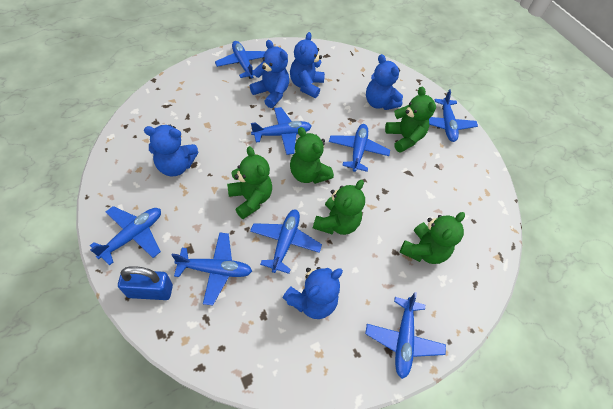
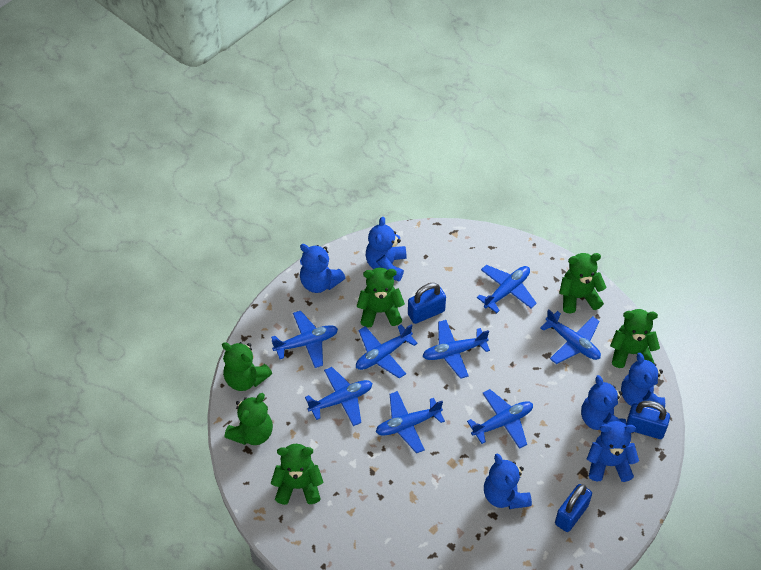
blue padlock: 1 -> 3
blue teddy bear: 5 -> 6
green teddy bear: 5 -> 6

